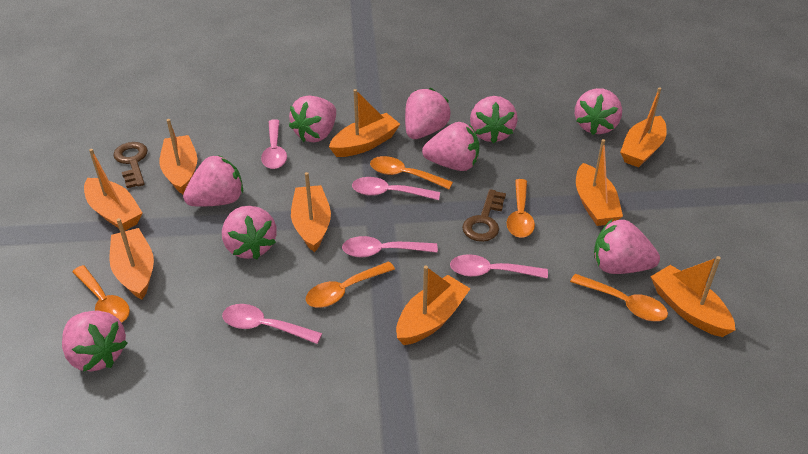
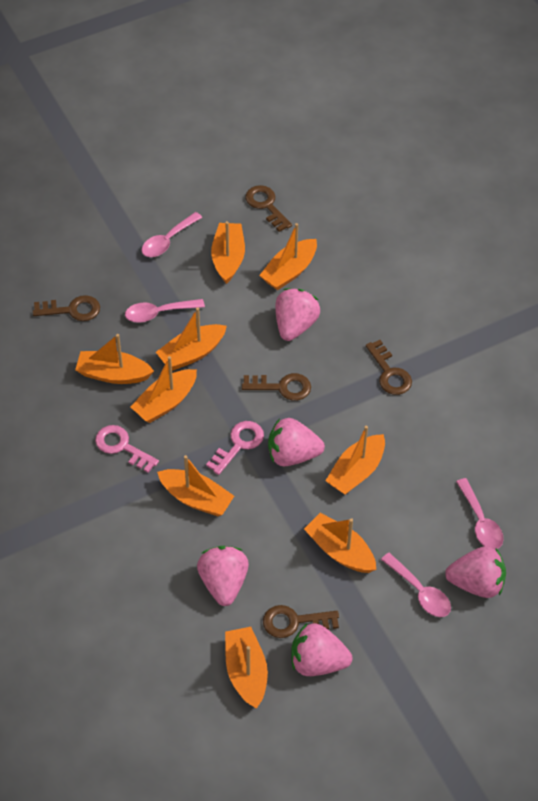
brown key: 2 -> 5
orange spoon: 5 -> 0
pink key: 0 -> 2
pink spoon: 5 -> 4
pink strawberry: 9 -> 5

